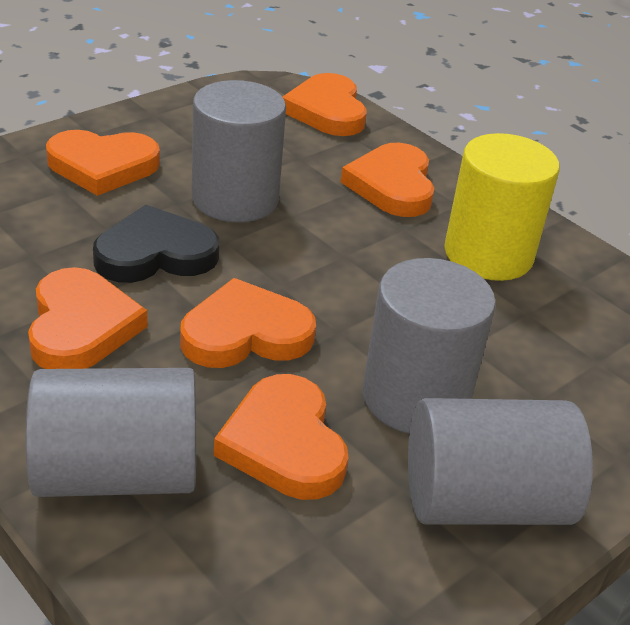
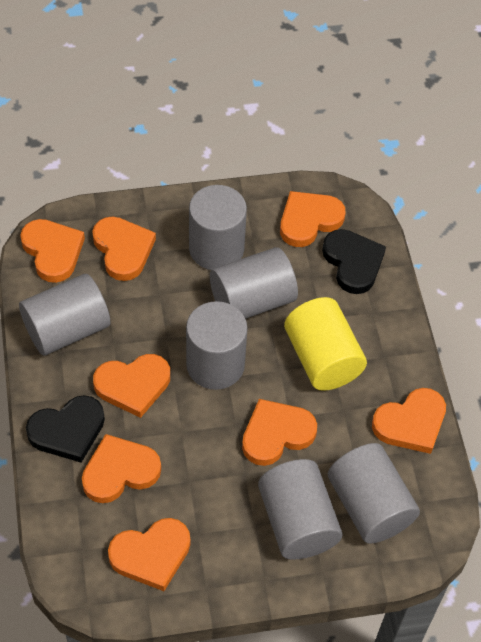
black heart: 1 -> 2
grey cylinder: 4 -> 6
orange heart: 6 -> 8

